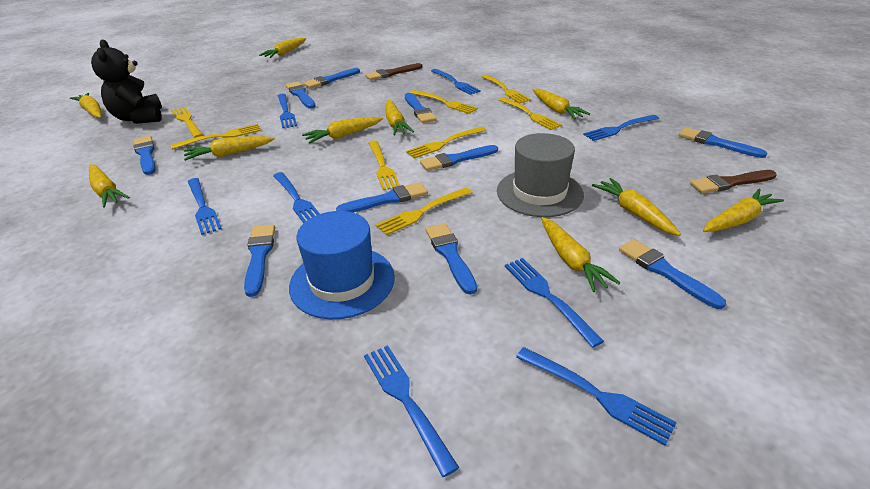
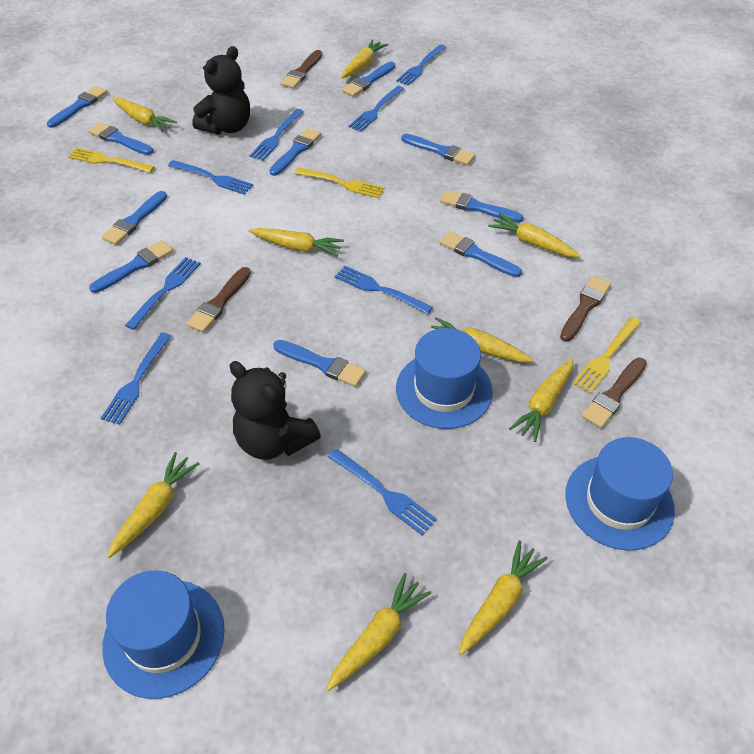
black teddy bear: 1 -> 2
blue hat: 1 -> 3
brown brush: 2 -> 4
grey hat: 1 -> 0
yellow carrot: 10 -> 9
yellow fork: 8 -> 3

